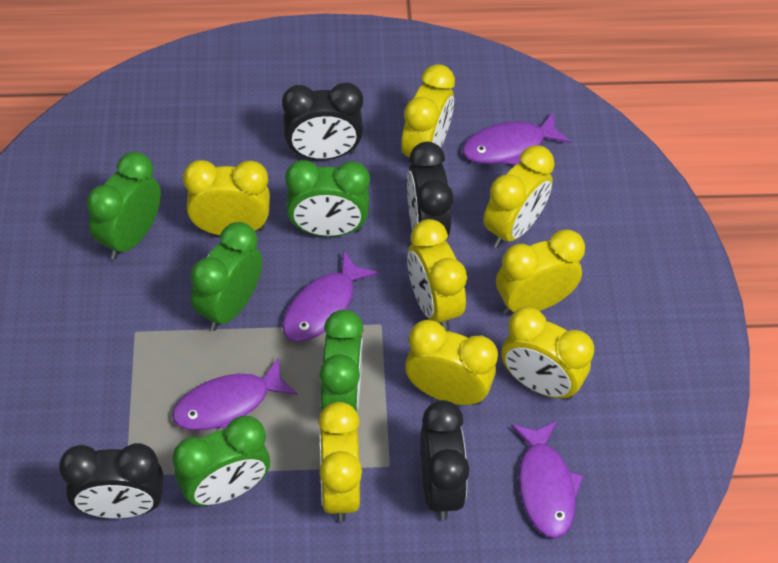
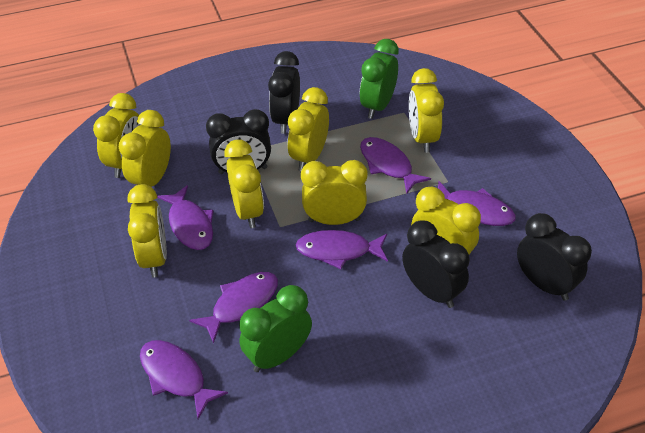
green clock: 5 -> 2
purple fish: 4 -> 6

